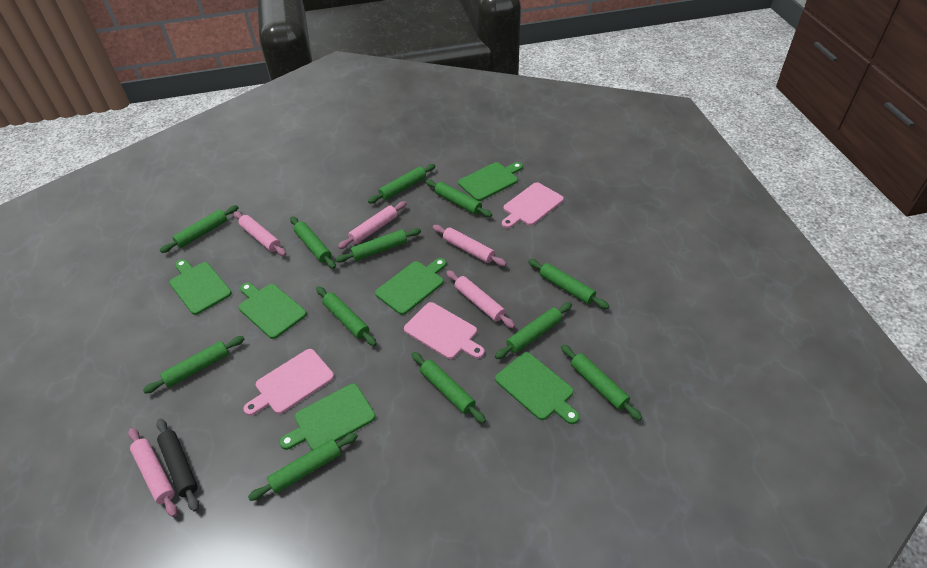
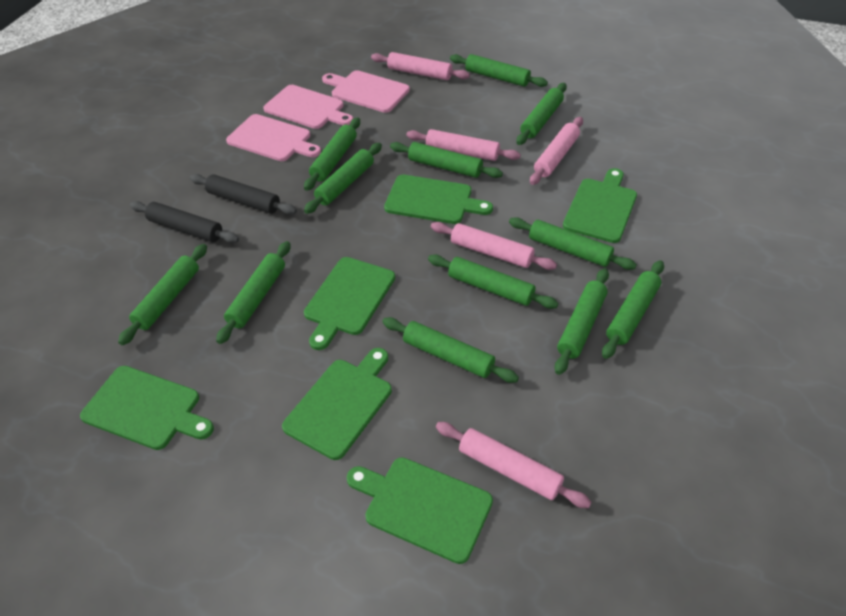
black rolling pin: 1 -> 2

